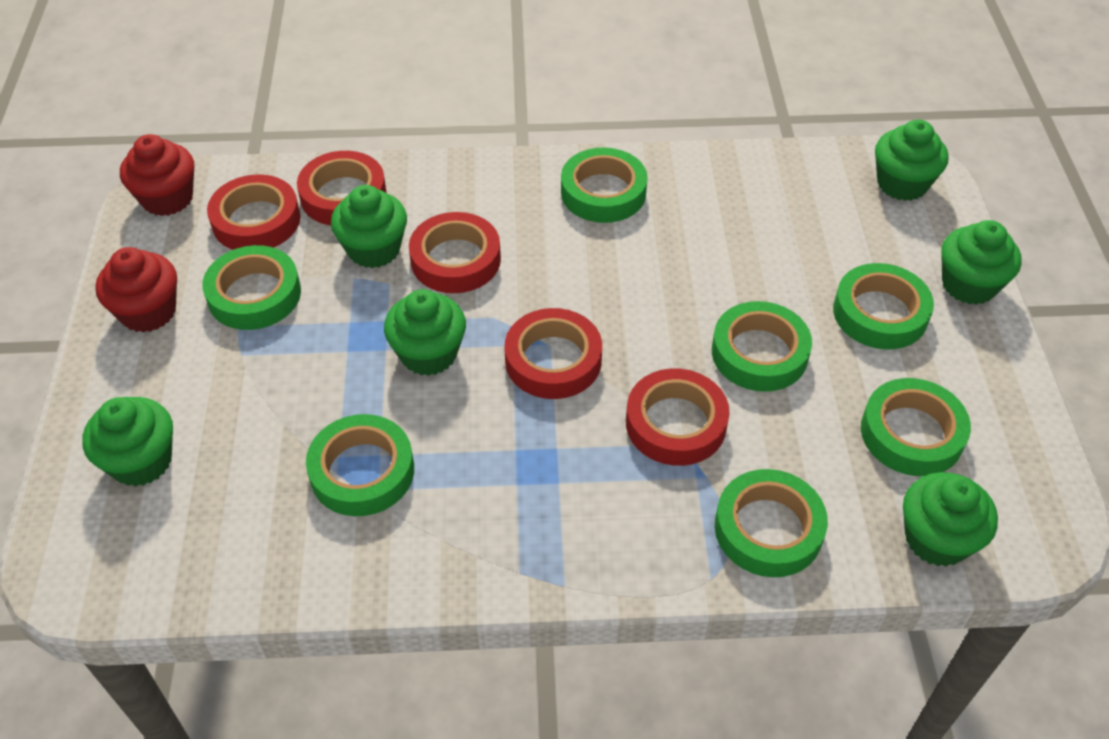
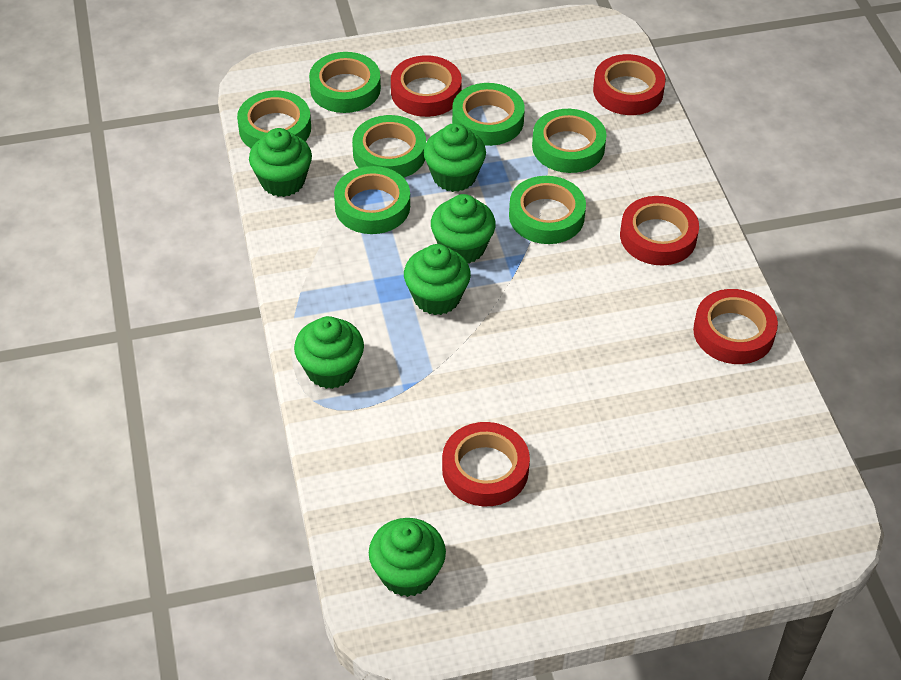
red cupcake: 2 -> 0

